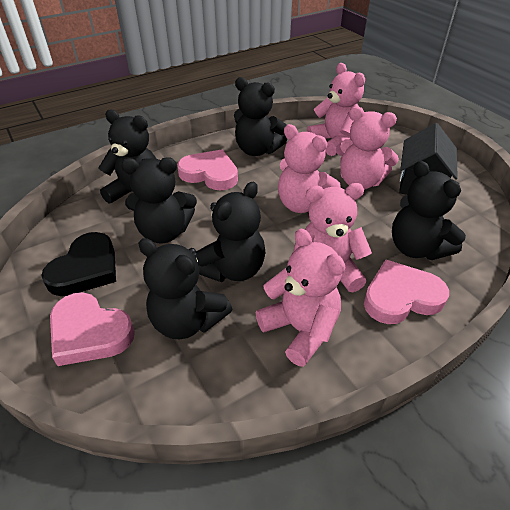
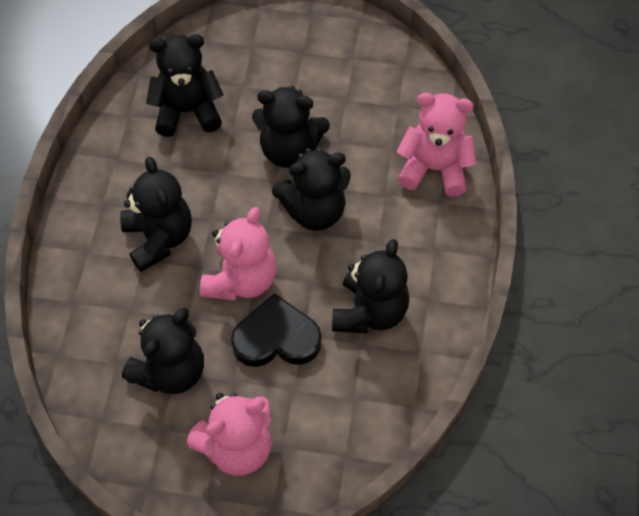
black house: 1 -> 0
pink heart: 3 -> 0
pink teddy bear: 5 -> 3

